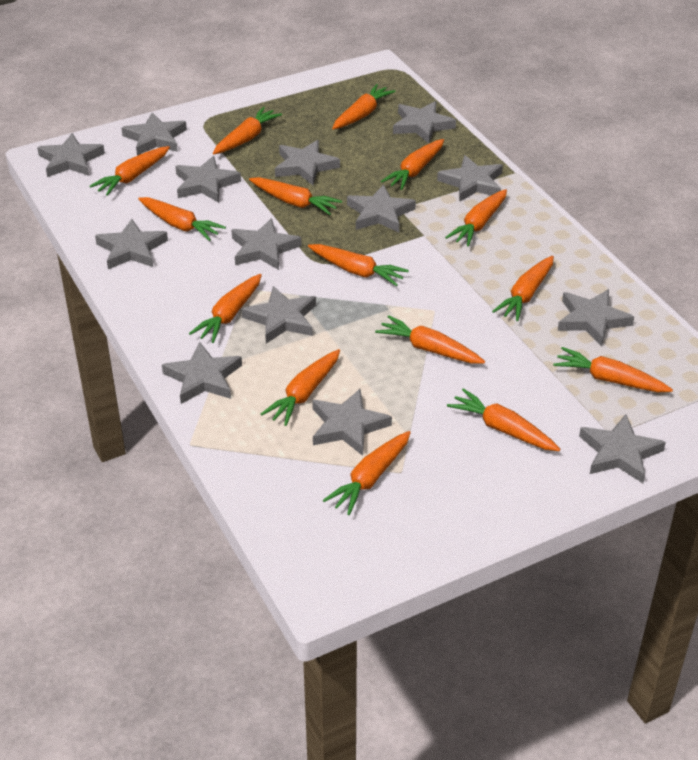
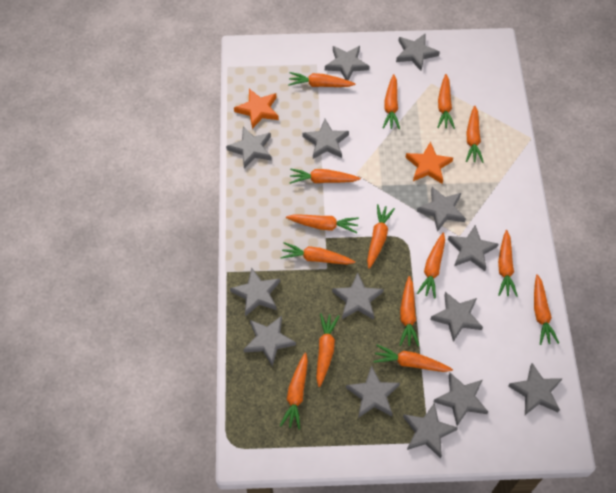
orange star: 0 -> 2

